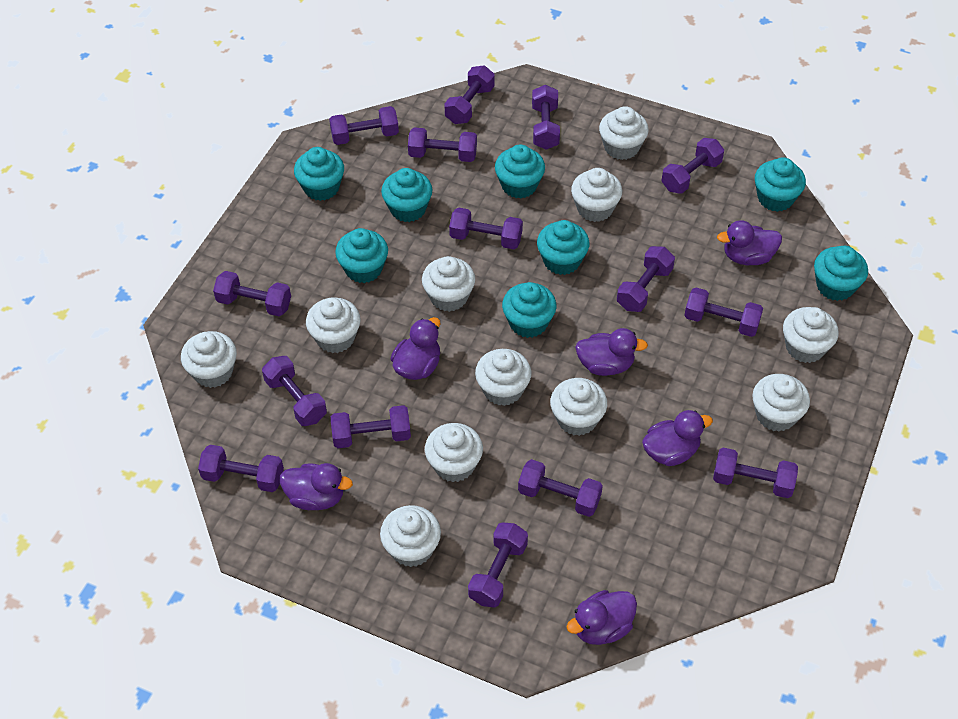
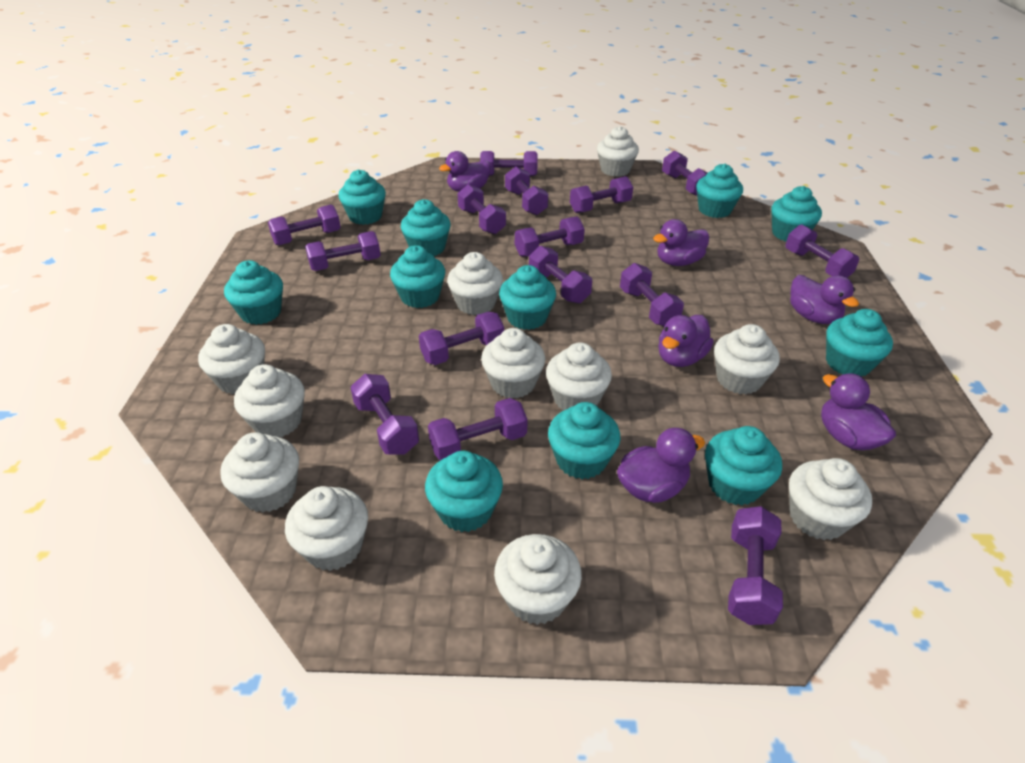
turquoise cupcake: 8 -> 11

